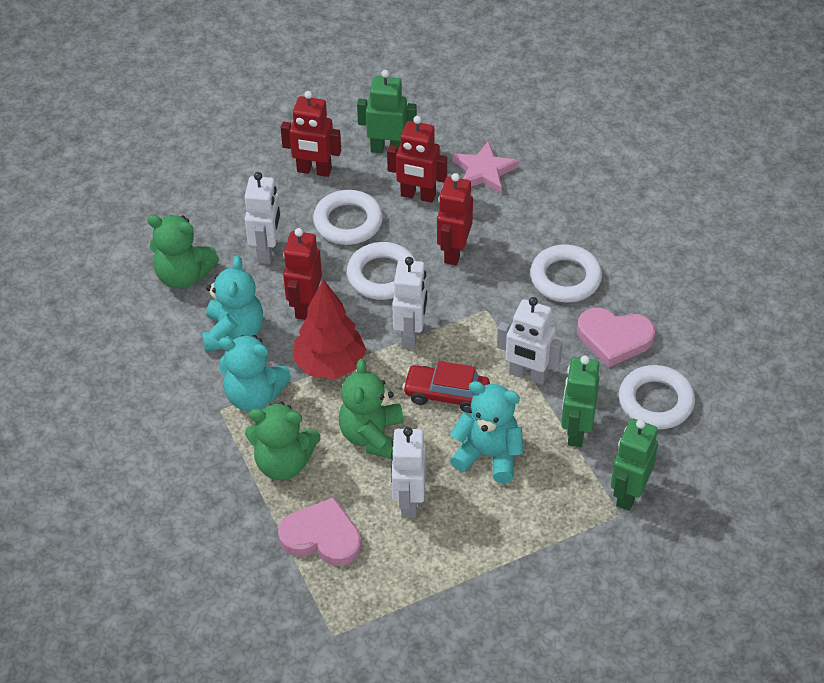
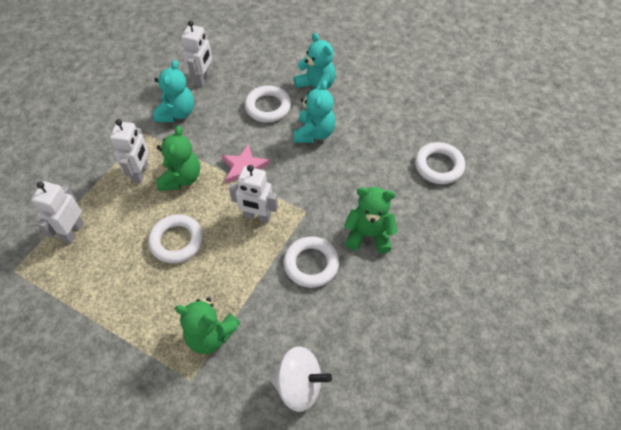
green robot: 3 -> 0
pink heart: 2 -> 0
red car: 1 -> 0
red robot: 4 -> 0
red tree: 1 -> 0
white spinning top: 0 -> 1

